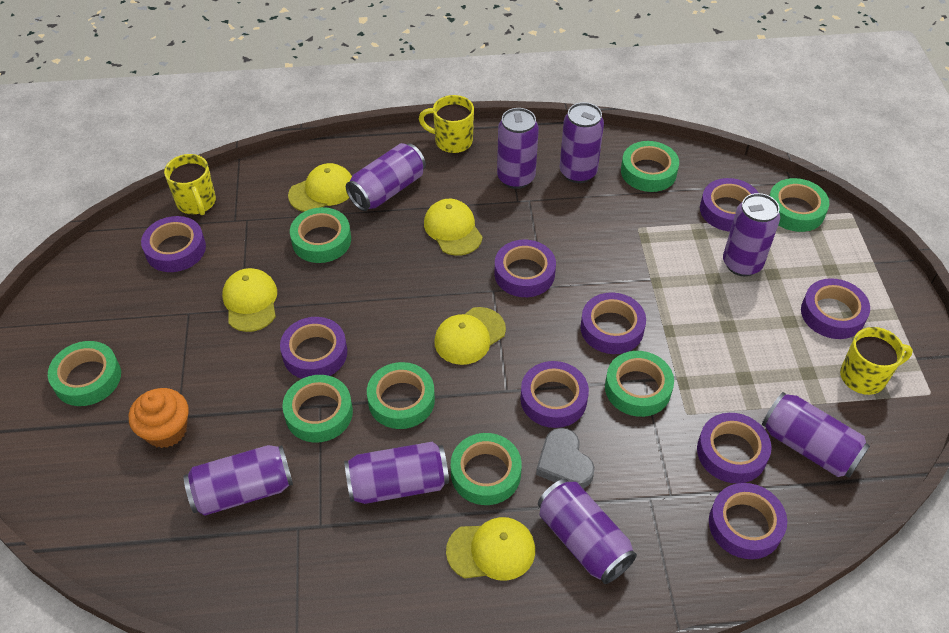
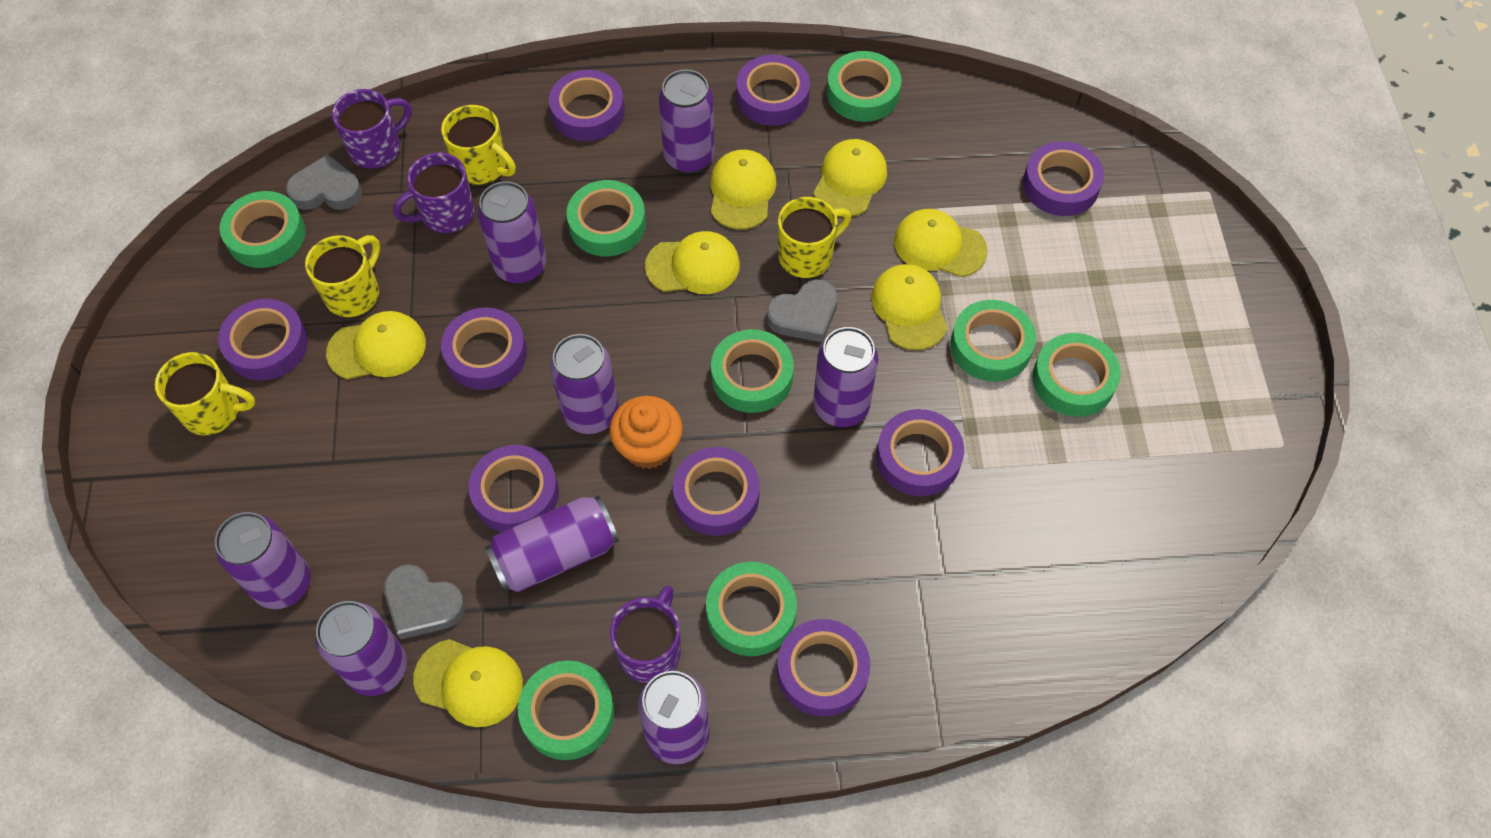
grey heart: 1 -> 3
purple mug: 0 -> 3
yellow cap: 5 -> 7
yellow mug: 3 -> 4

